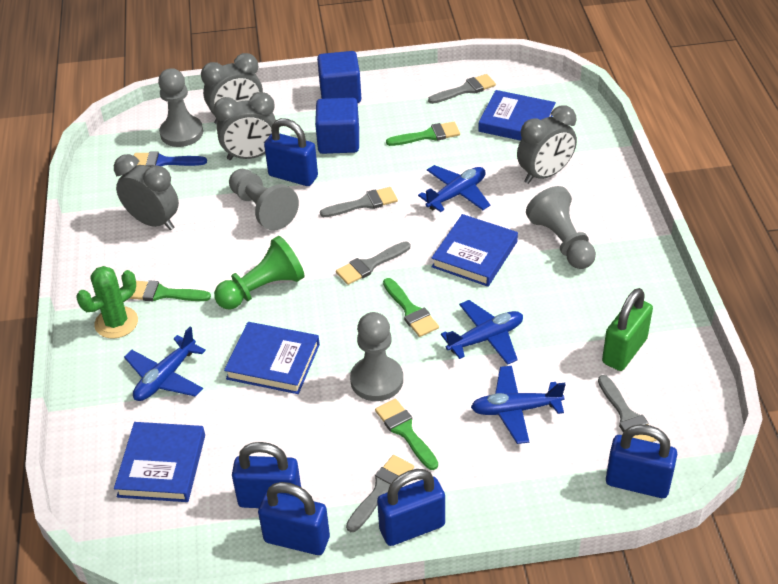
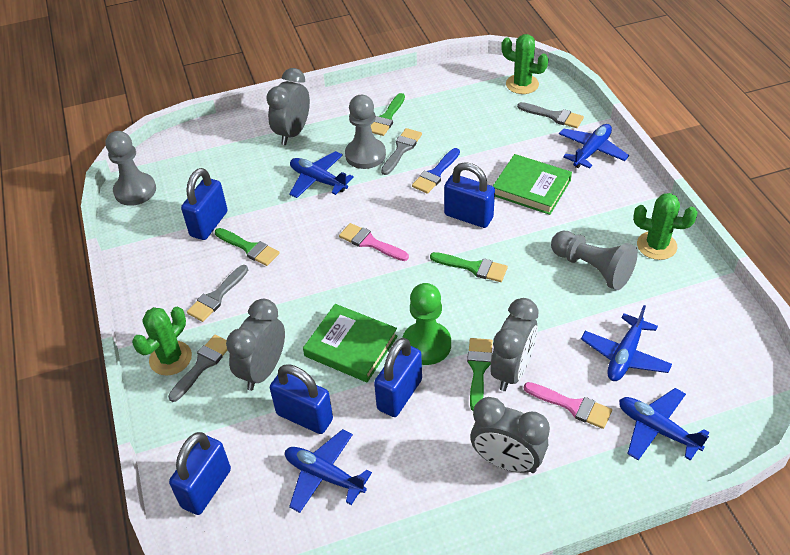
blue book: 4 -> 0
blue cube: 2 -> 0
blue plane: 4 -> 5
green book: 0 -> 2
green cactus: 1 -> 3
green padlock: 1 -> 0
grey brush: 5 -> 4
grey pawn: 4 -> 3
pink brush: 0 -> 2

